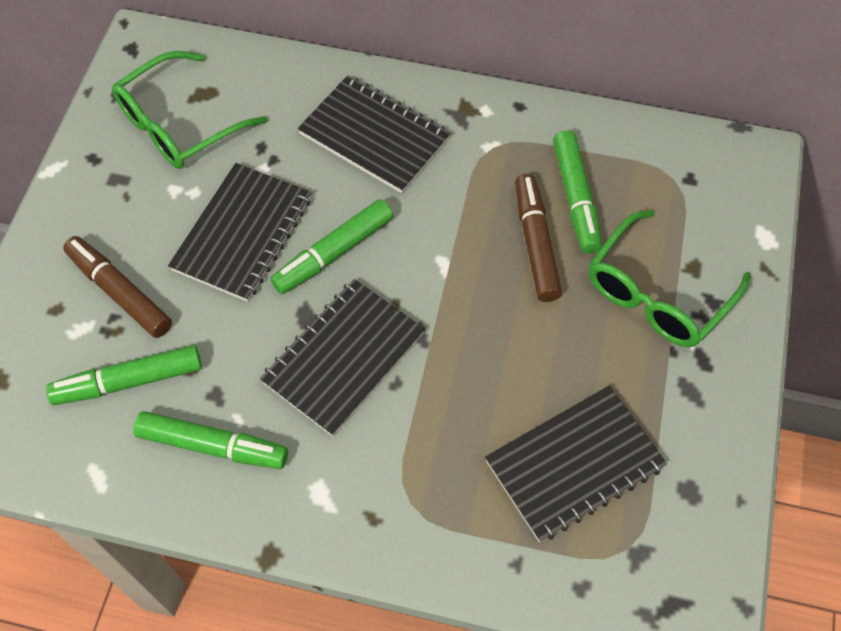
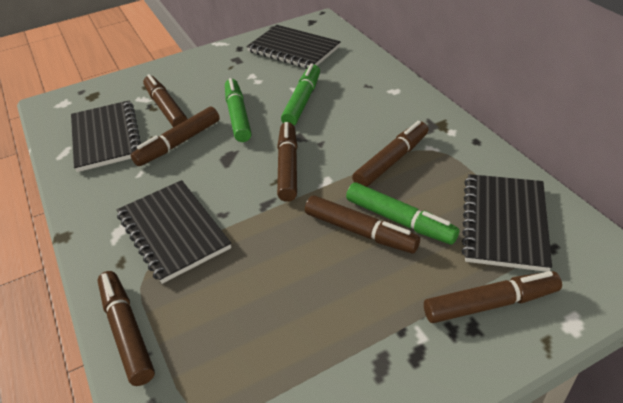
brown marker: 2 -> 7
green glasses: 2 -> 0
green marker: 4 -> 3

